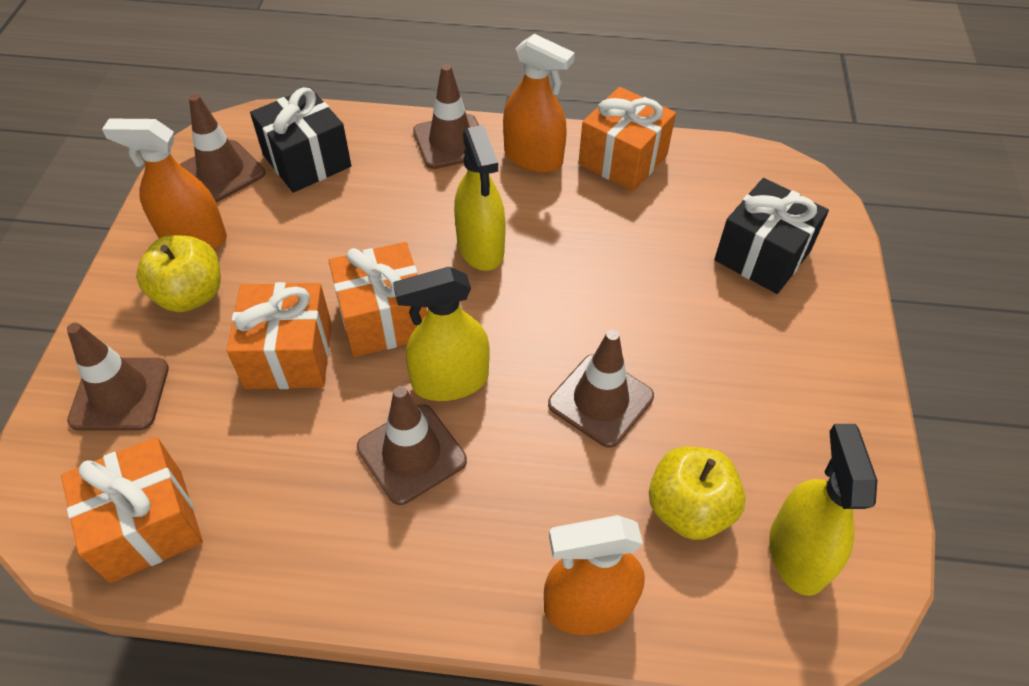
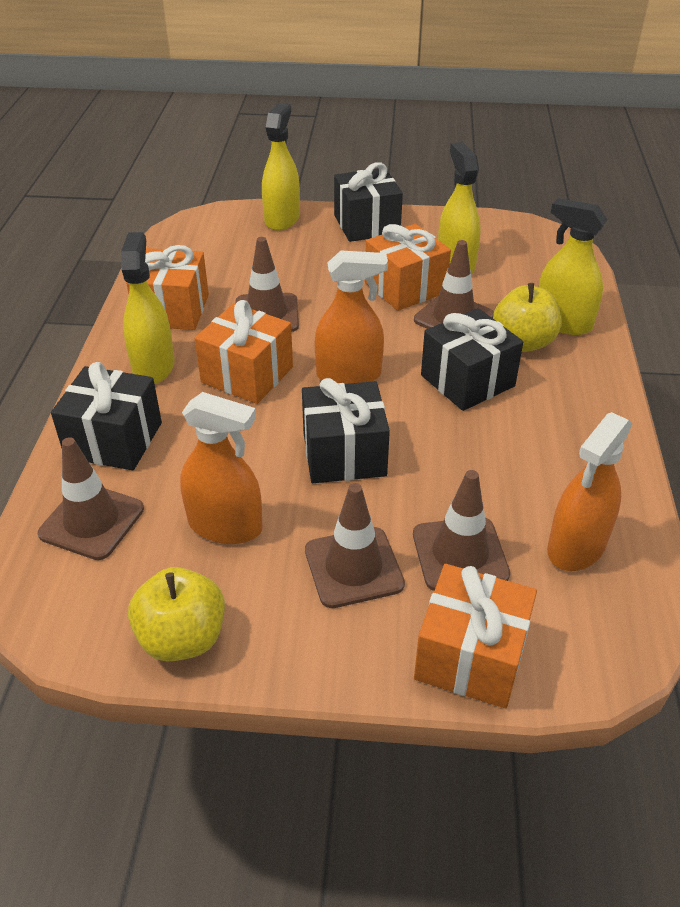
black gift: 2 -> 4
yellow spray bottle: 3 -> 4

